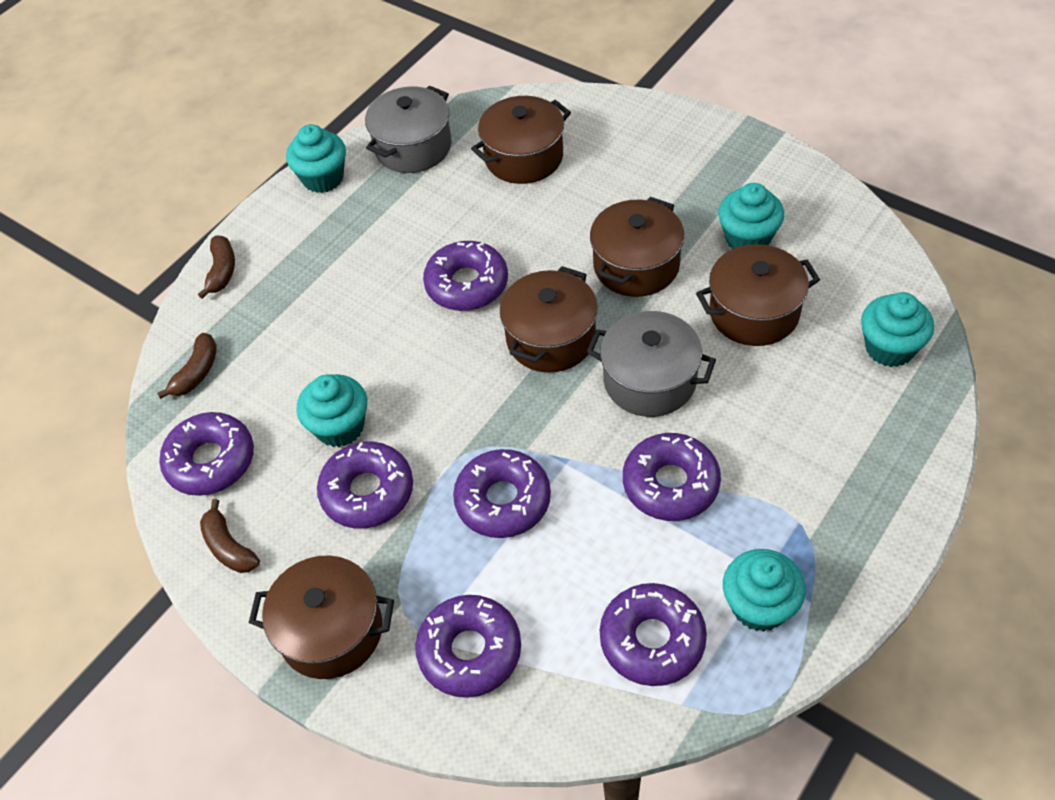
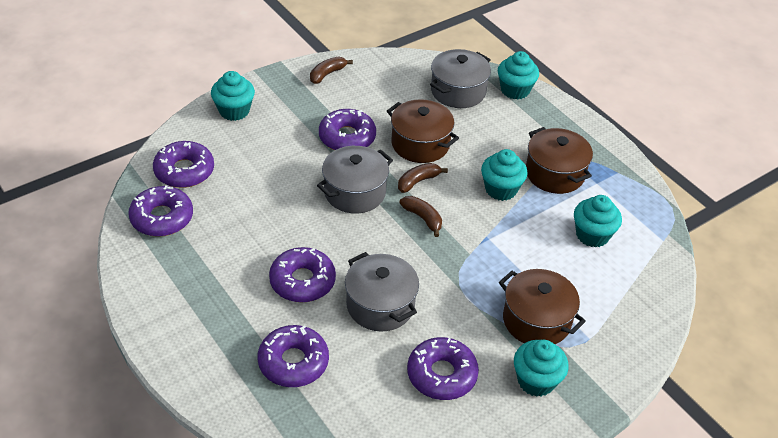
brown pot: 5 -> 3
grey pot: 2 -> 3
purple donut: 7 -> 6

